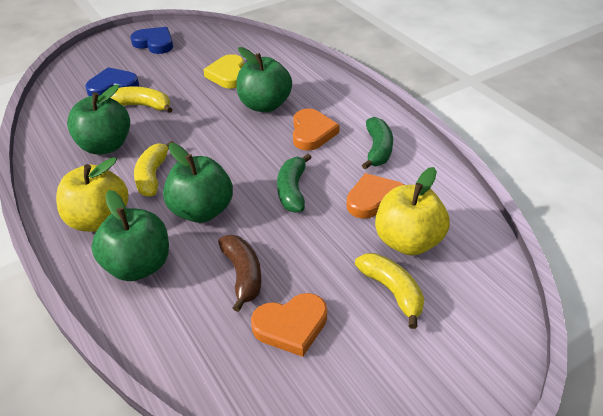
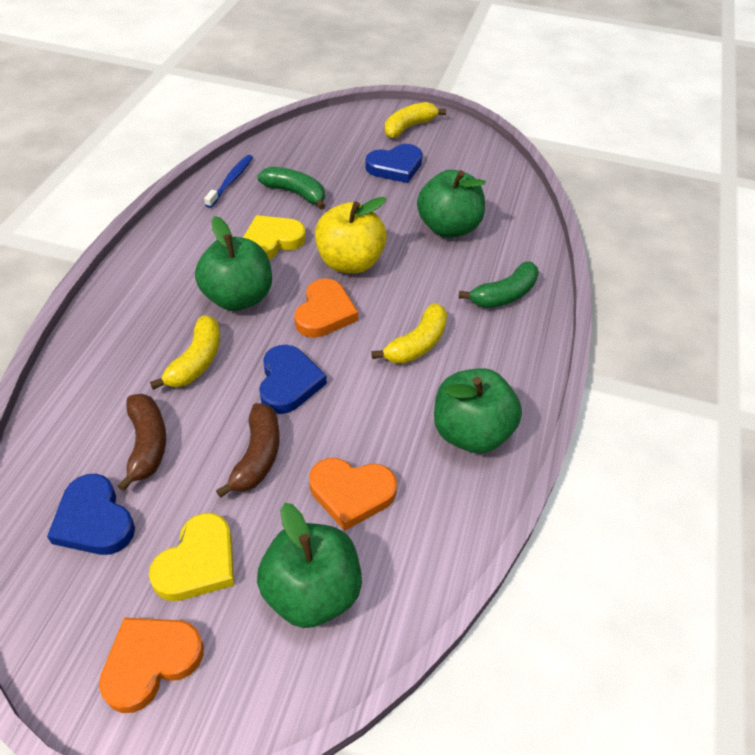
blue heart: 2 -> 3
blue toothbrush: 0 -> 1
brown banana: 1 -> 2
yellow apple: 2 -> 1
yellow heart: 1 -> 2

